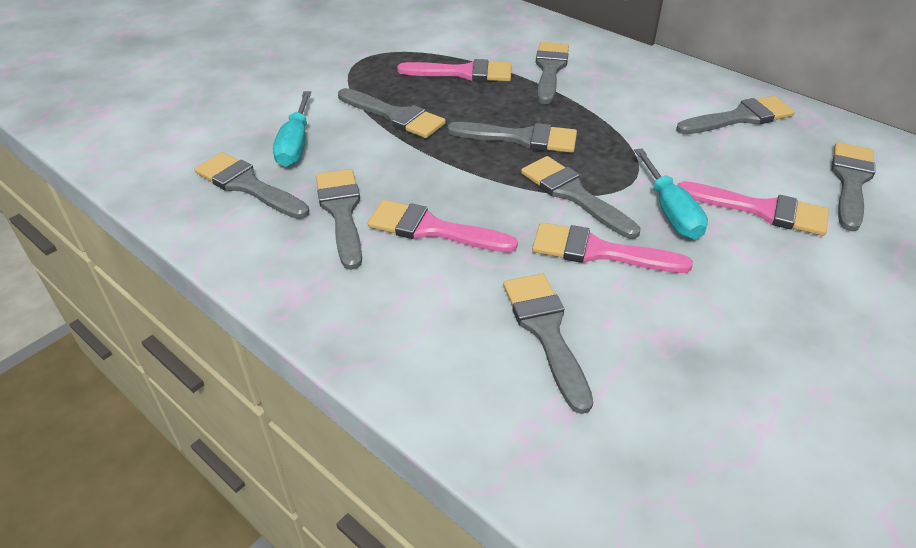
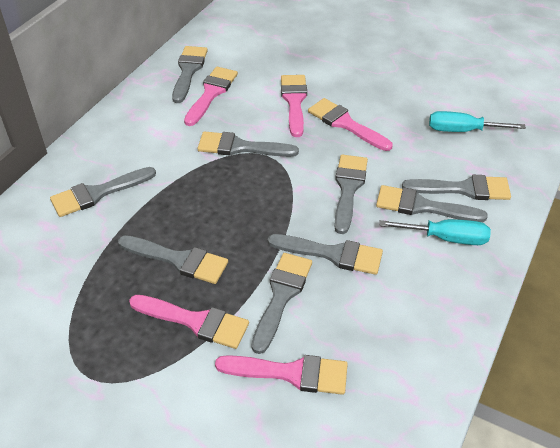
pink brush: 4 -> 5

